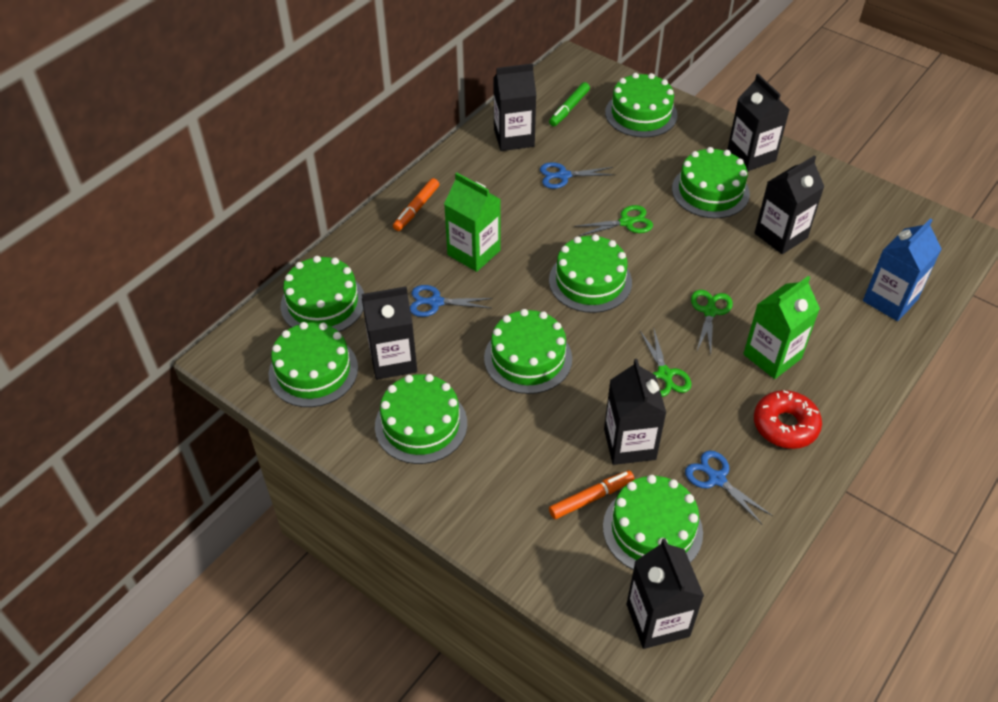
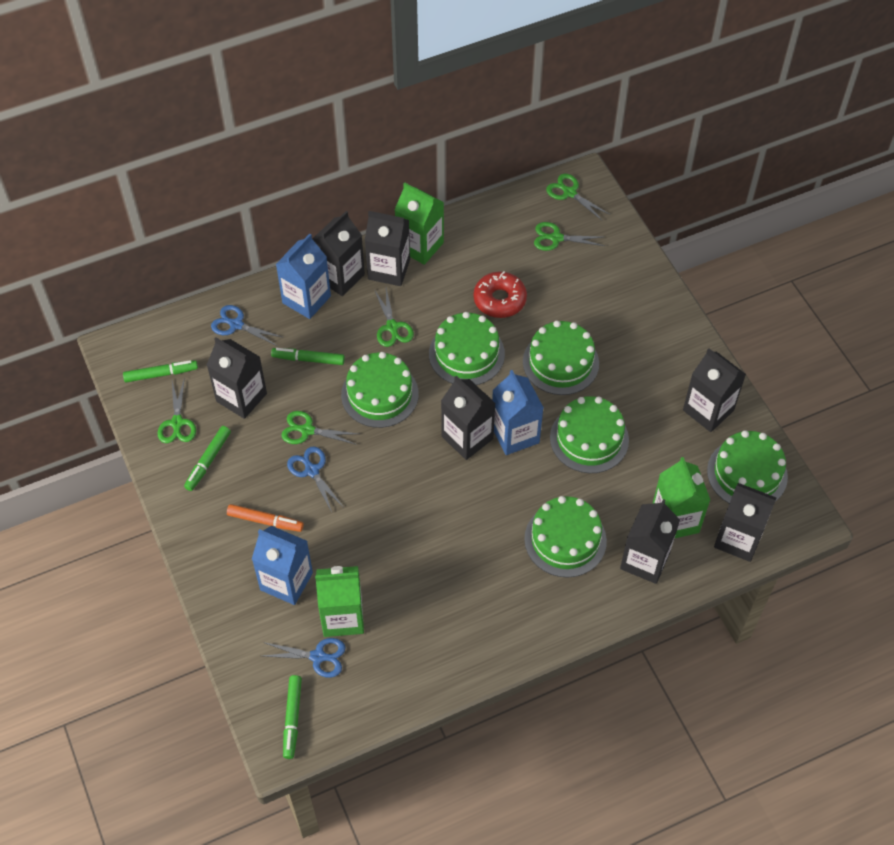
black carton: 6 -> 7
blue carton: 1 -> 3
green cake: 8 -> 6
green carton: 2 -> 3
green marker: 1 -> 4
green scissors: 3 -> 5
orange marker: 2 -> 1

